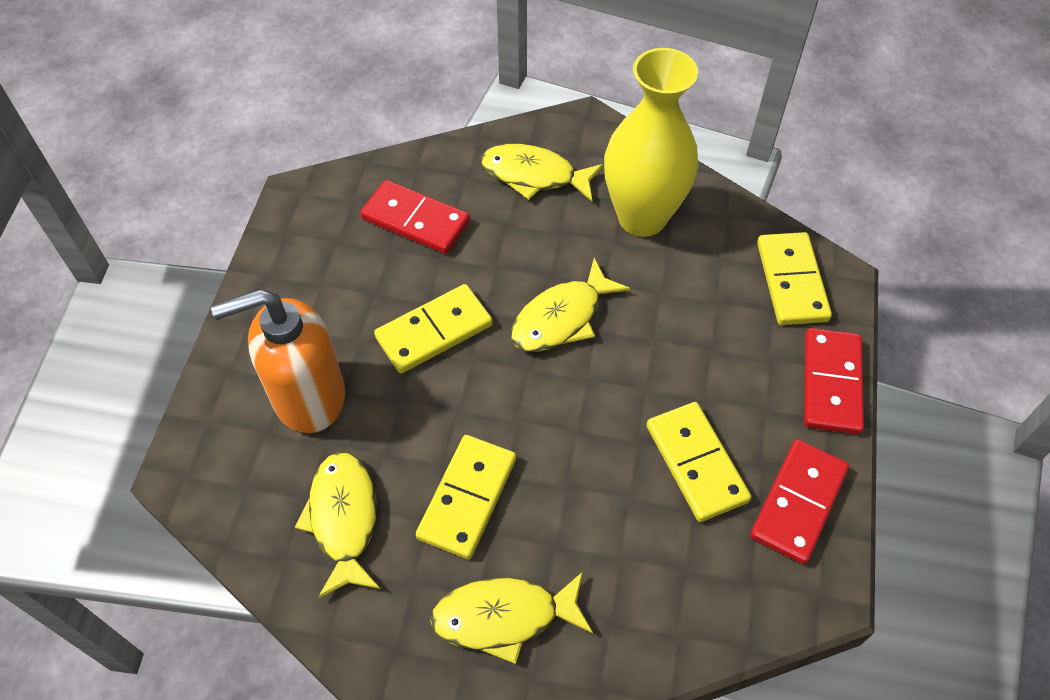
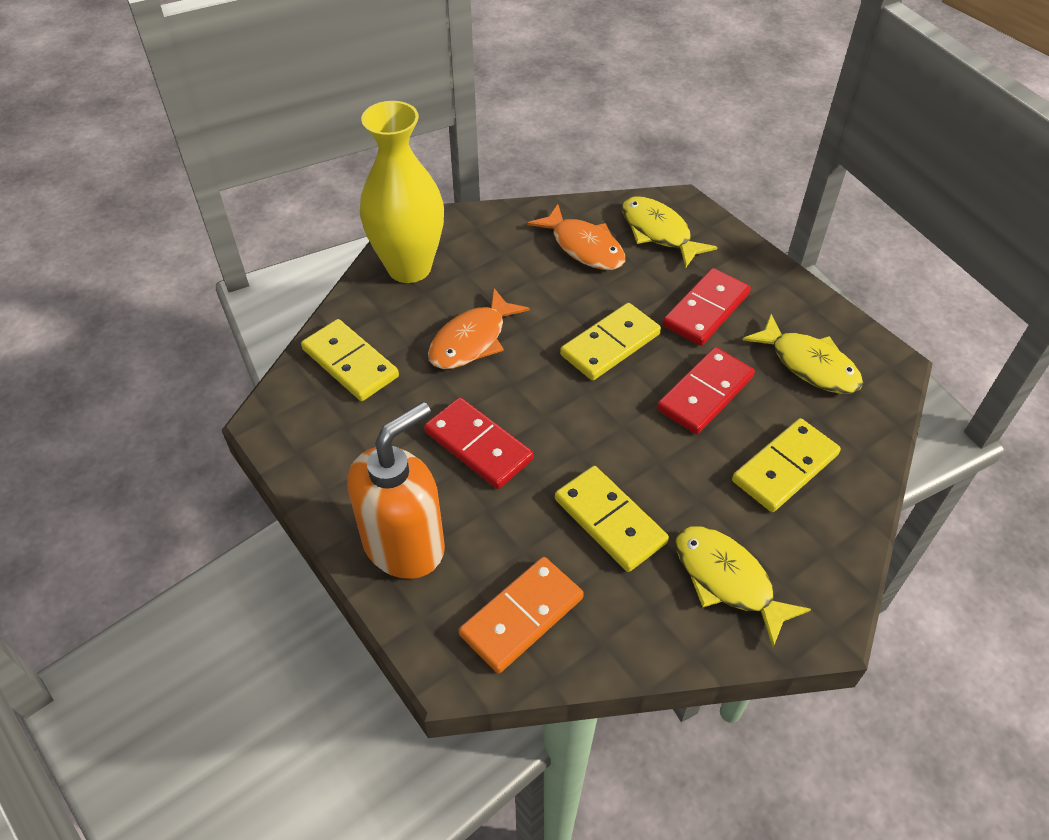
orange domino: 0 -> 1
orange fish: 0 -> 2
yellow fish: 4 -> 3

